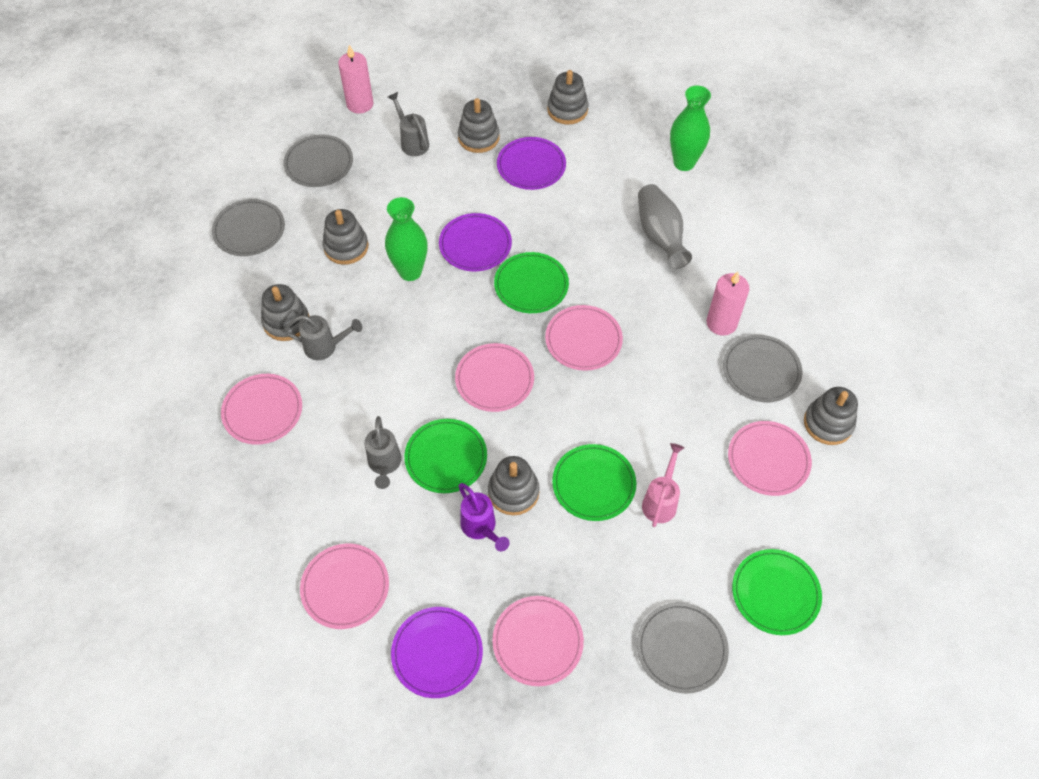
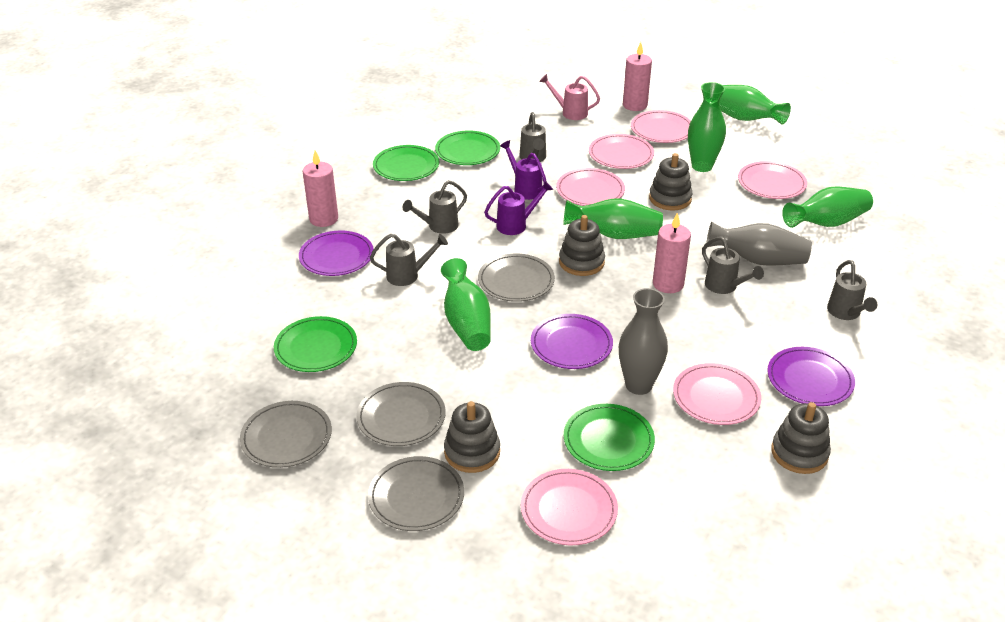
green vase: 2 -> 5
grey stacking toy: 6 -> 4
grey vase: 1 -> 2
grey watering can: 3 -> 5
pink candle: 2 -> 3
purple watering can: 1 -> 2

